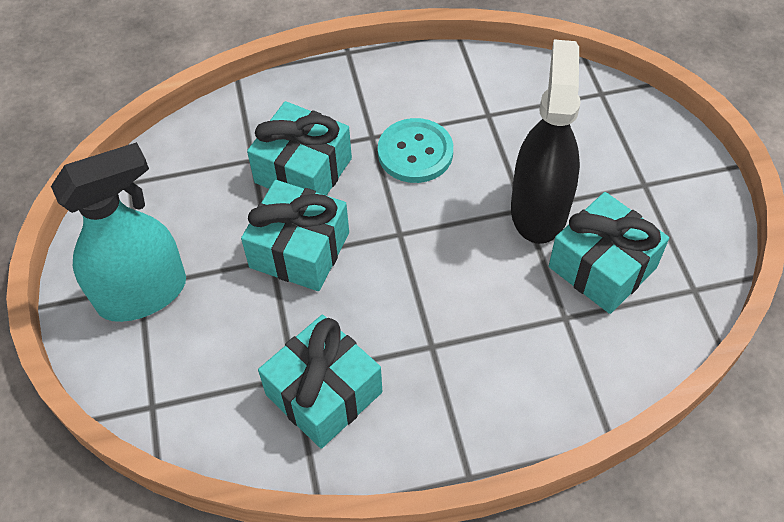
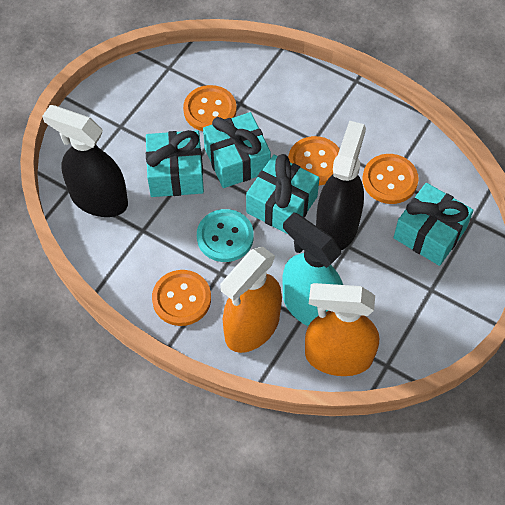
black spray bottle: 1 -> 2
orange button: 0 -> 4
orange spray bottle: 0 -> 2

